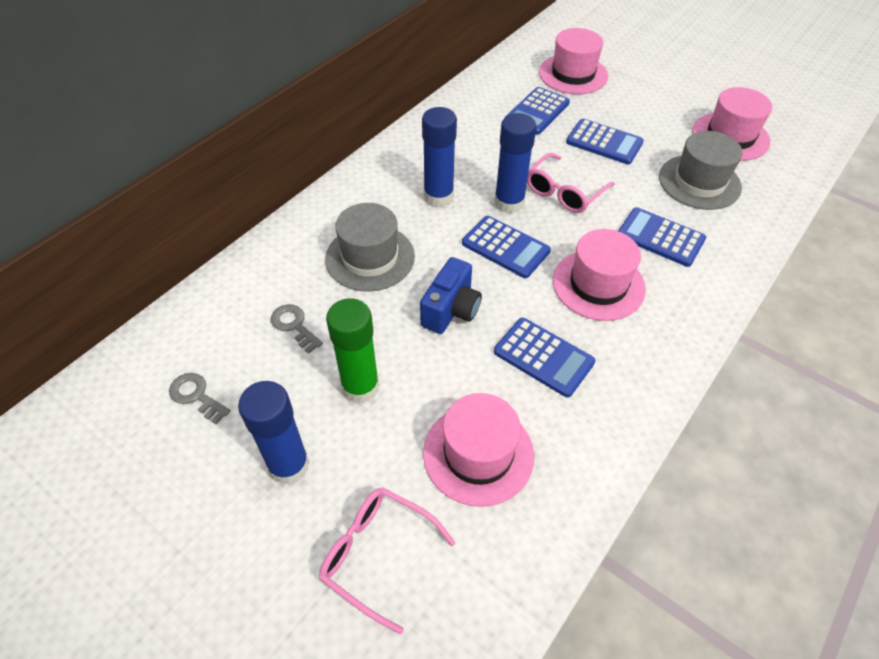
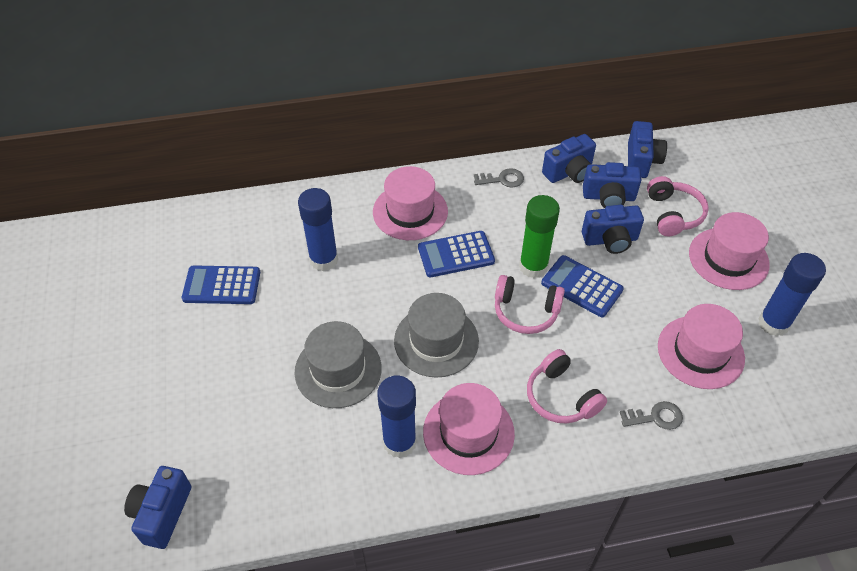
blue calculator: 5 -> 3
blue camera: 1 -> 5
pink glasses: 2 -> 0
pink headphones: 0 -> 3

